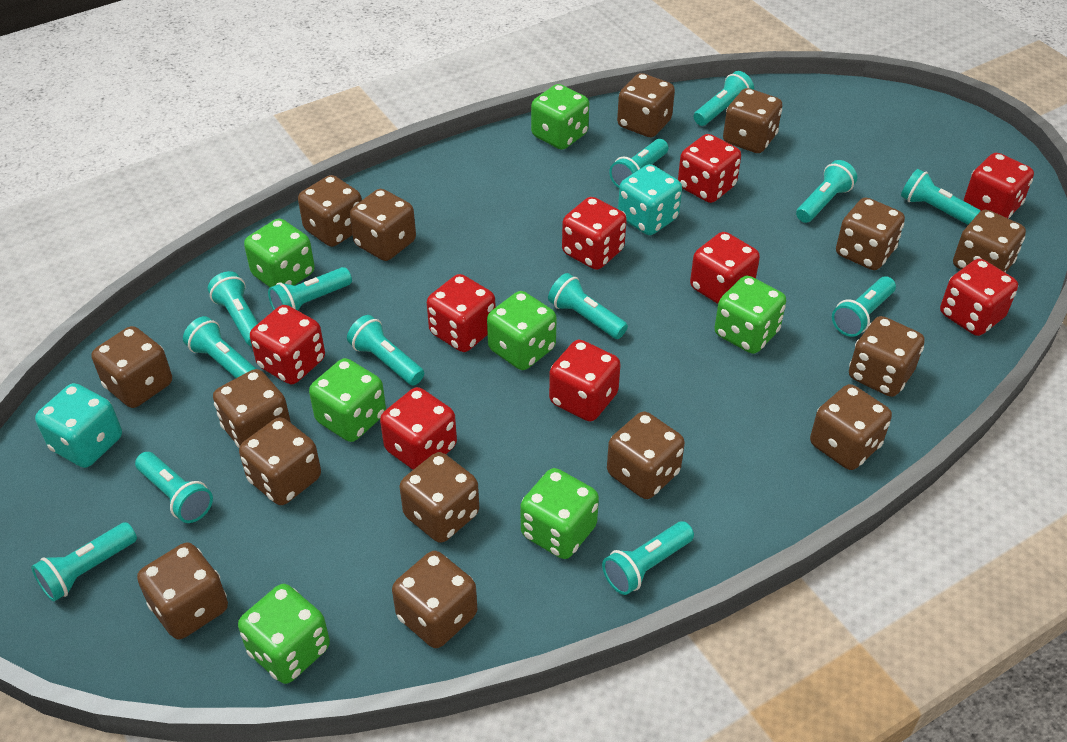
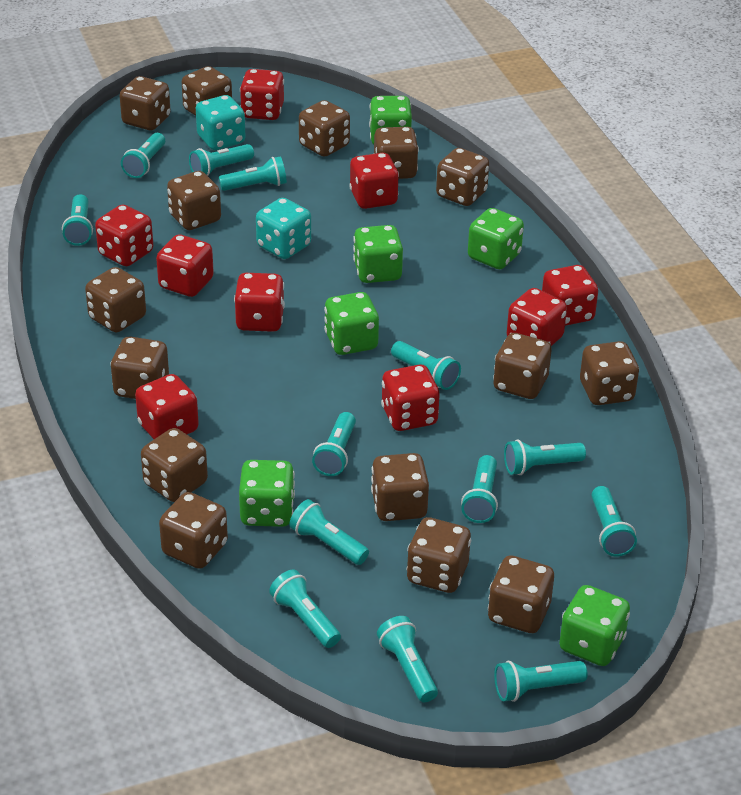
green dice: 7 -> 6

